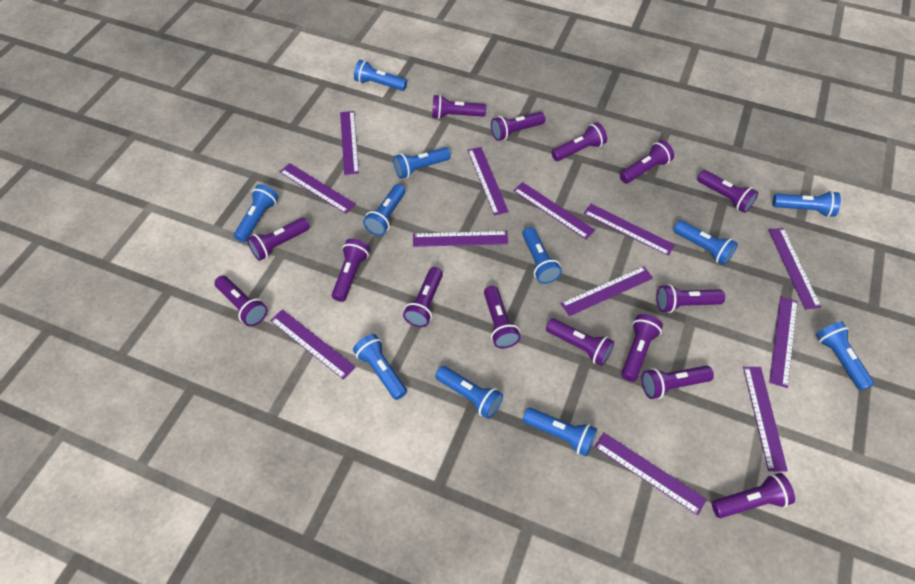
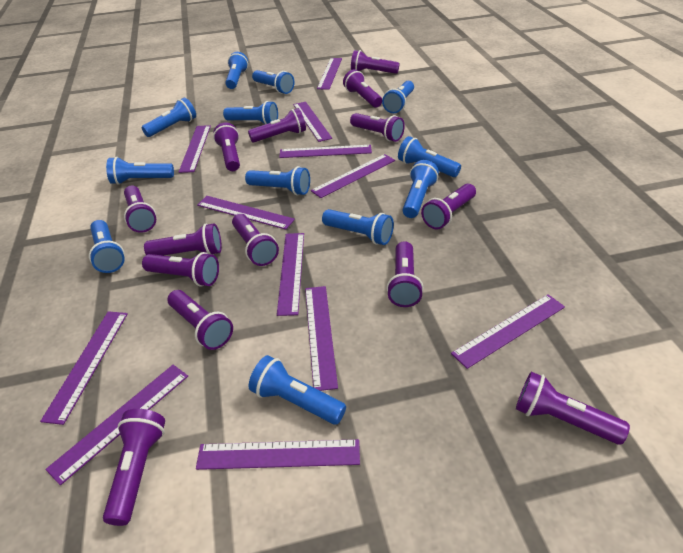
blue flashlight: 11 -> 12
purple flashlight: 15 -> 14

